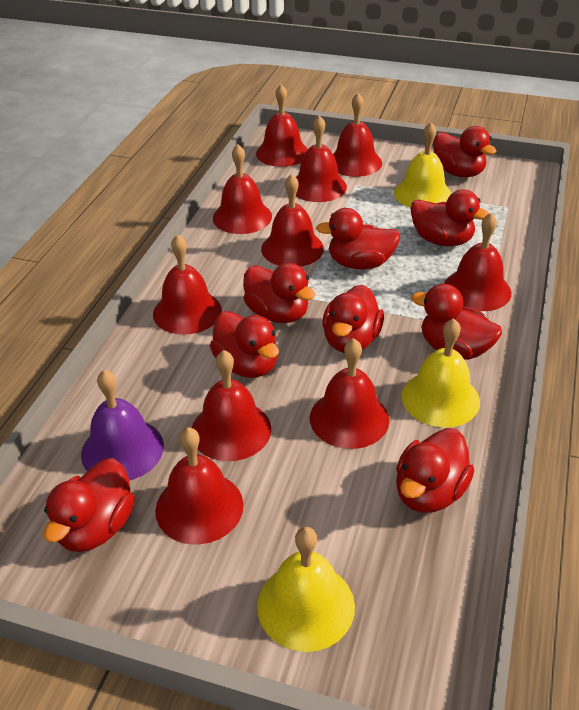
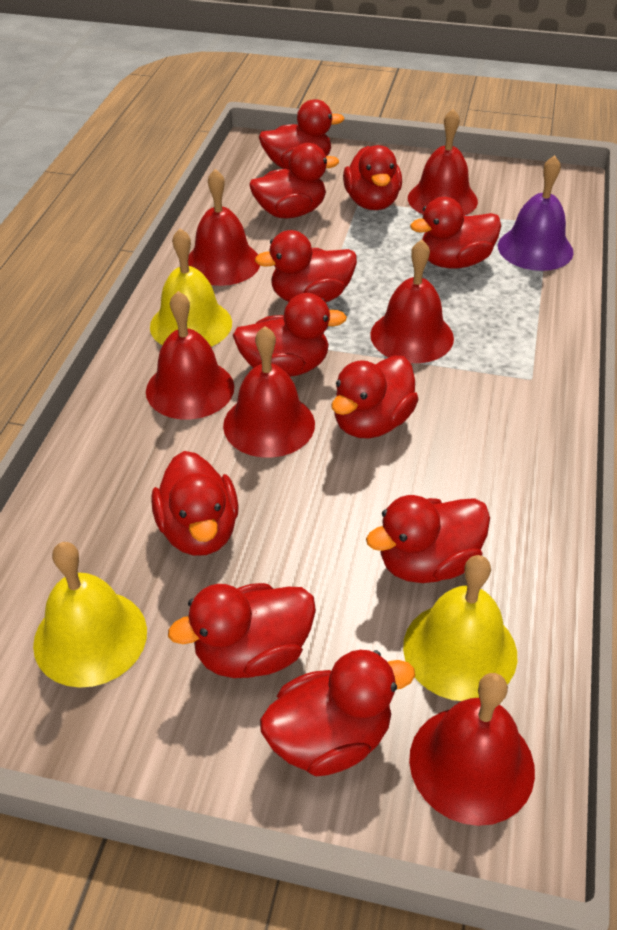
red bell: 10 -> 6
red duck: 9 -> 11

